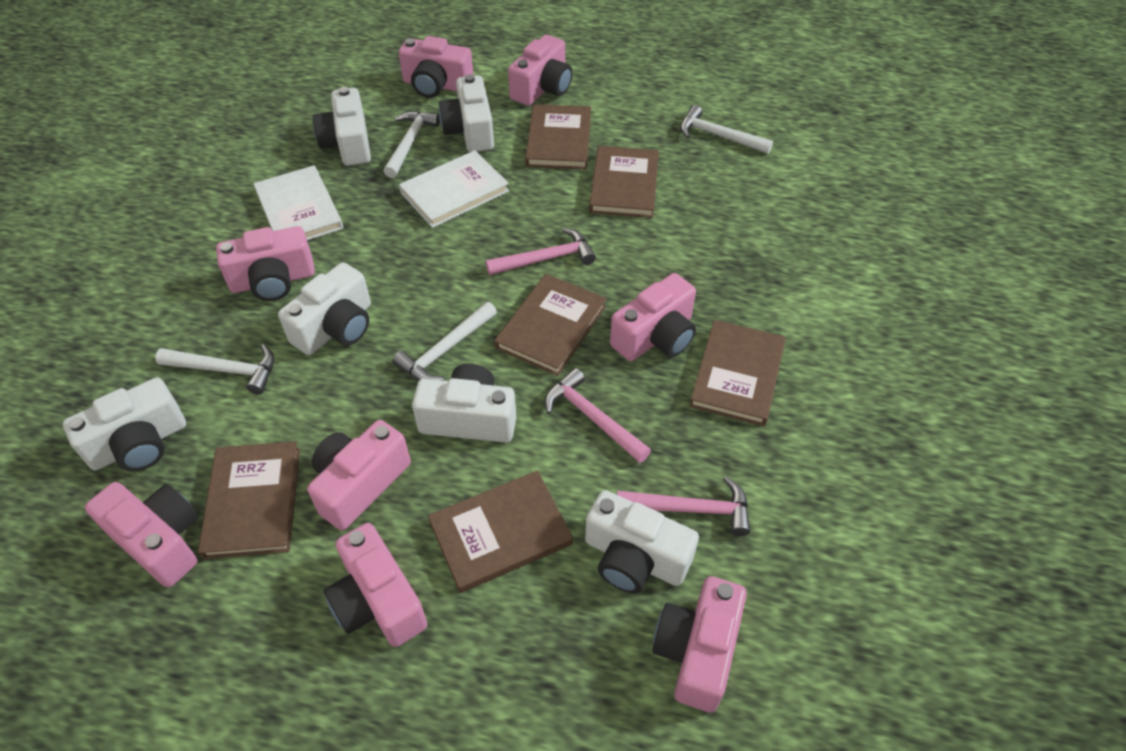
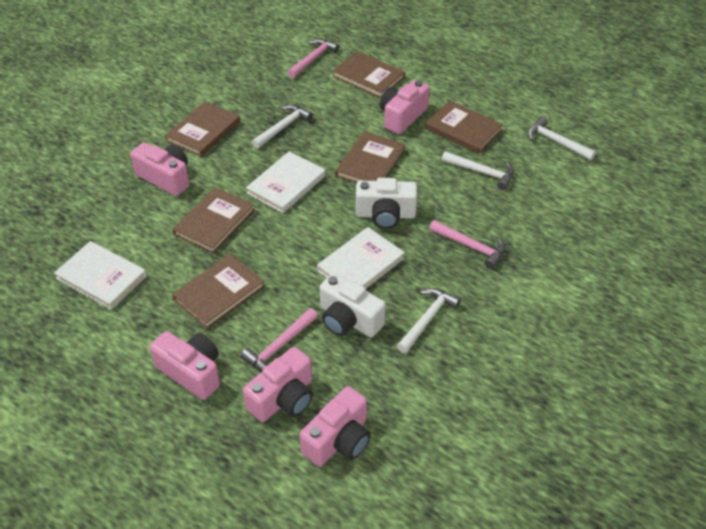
pink camera: 8 -> 5
white book: 2 -> 3
white camera: 6 -> 2

